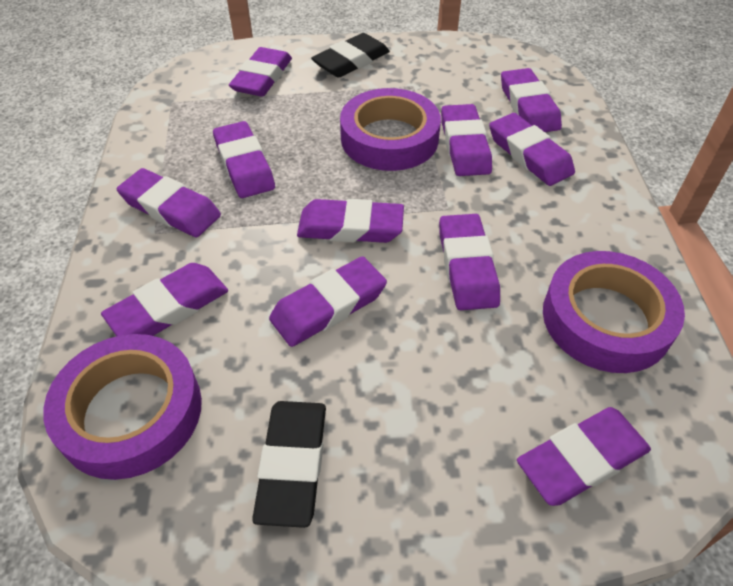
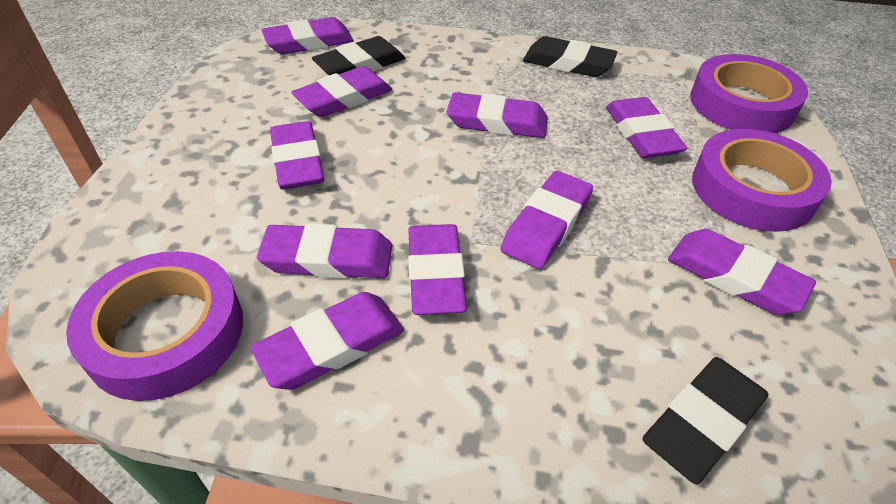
black eraser: 2 -> 3
purple eraser: 11 -> 10

